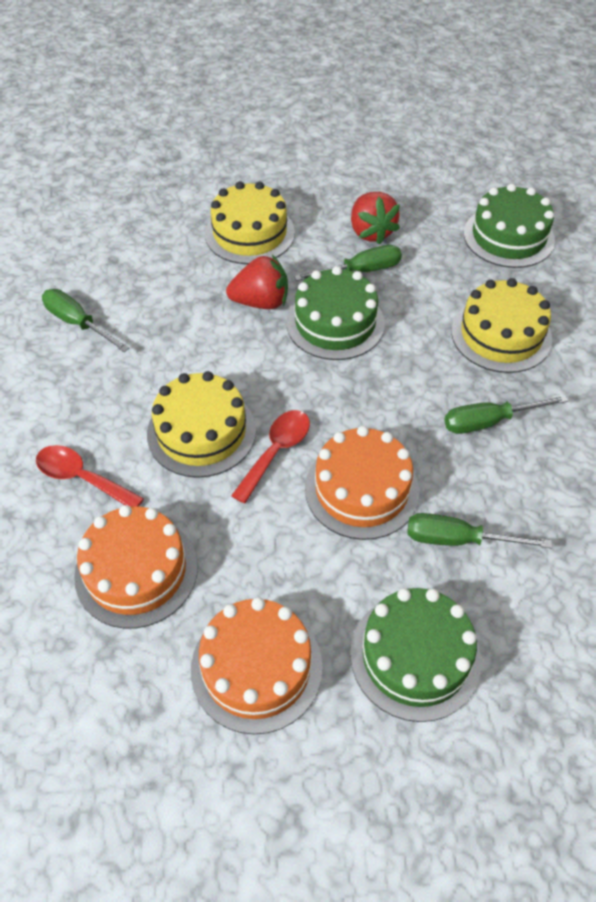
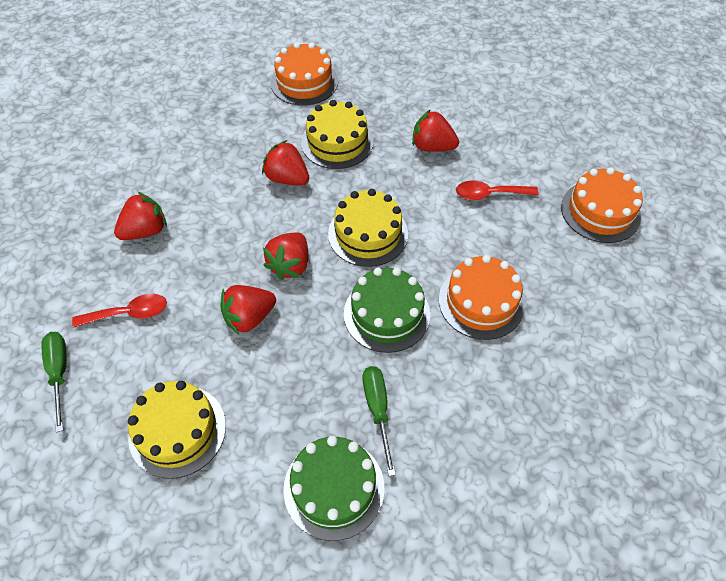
green cake: 3 -> 2
green screwdriver: 4 -> 2
red strawberry: 2 -> 5

